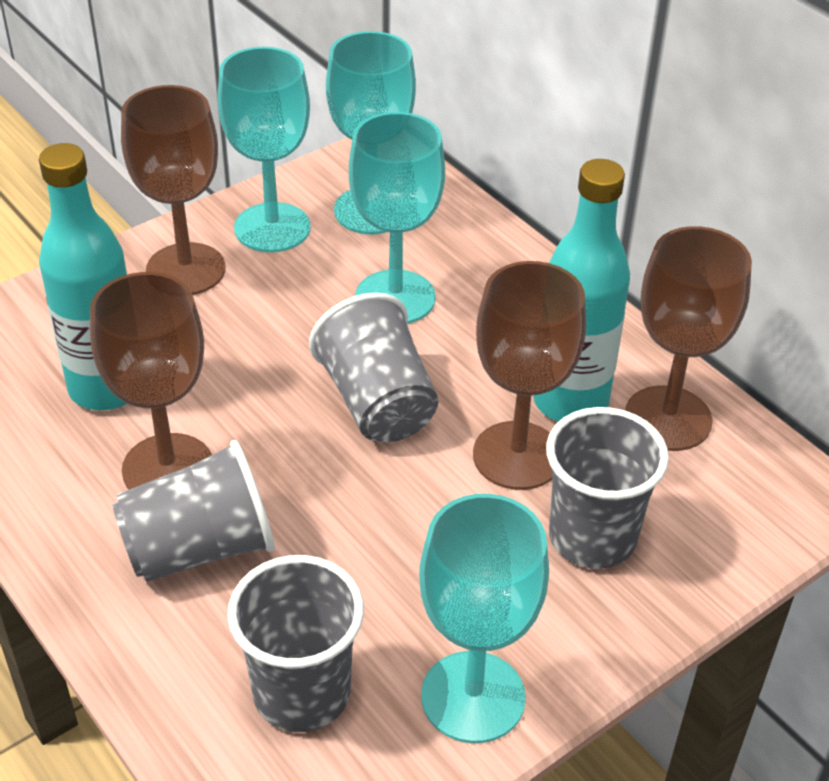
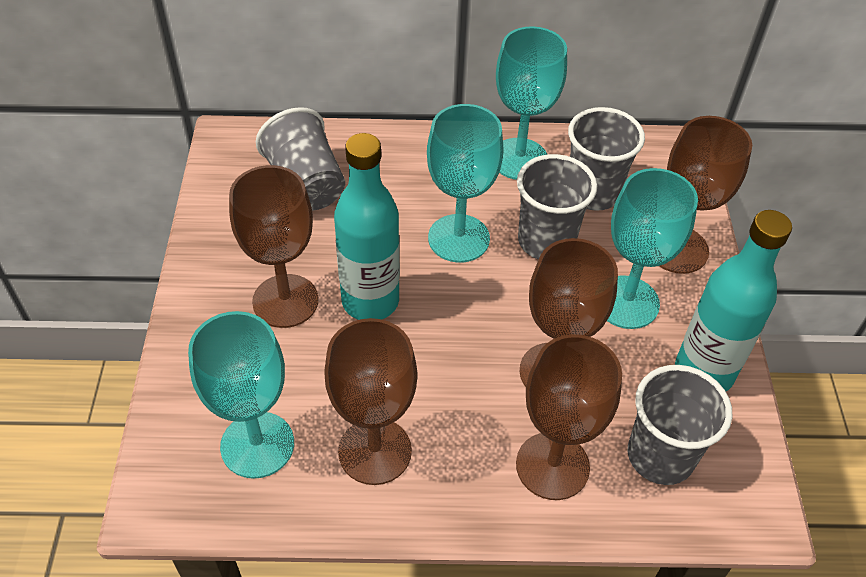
brown goblet: 4 -> 5

